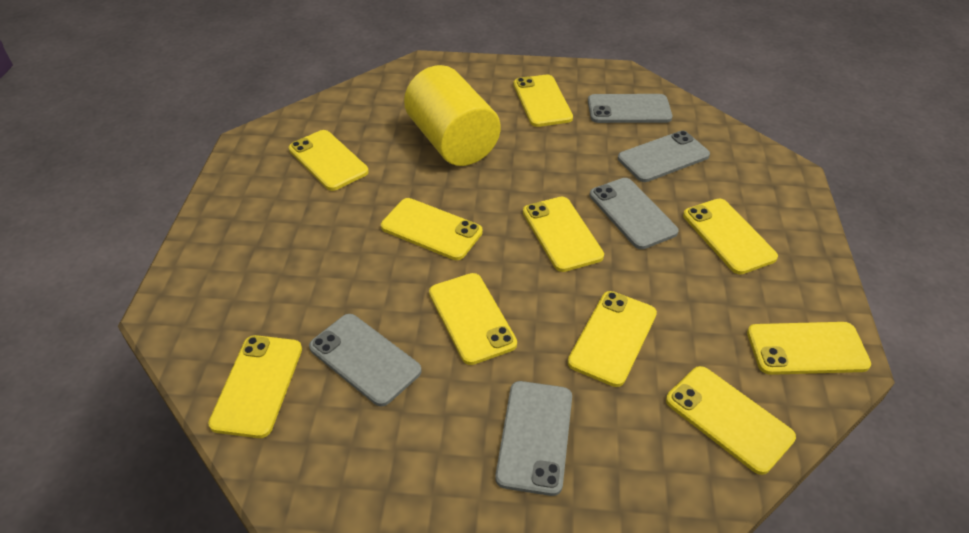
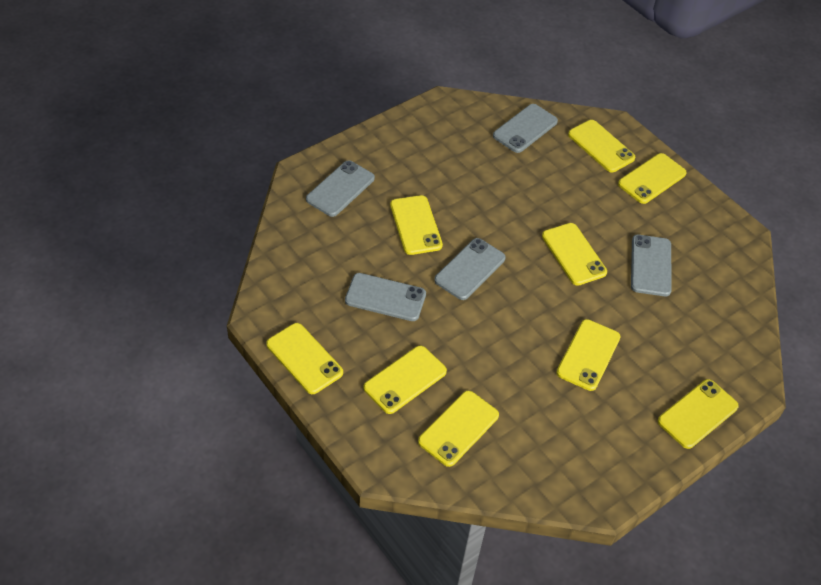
yellow cylinder: 1 -> 0
yellow phone: 10 -> 9

